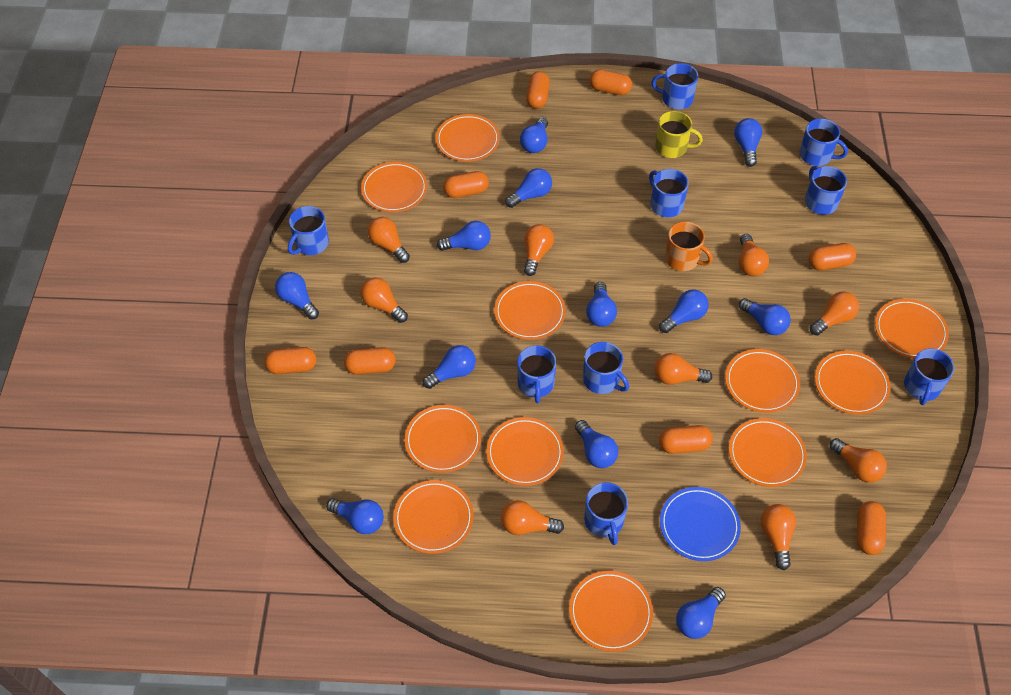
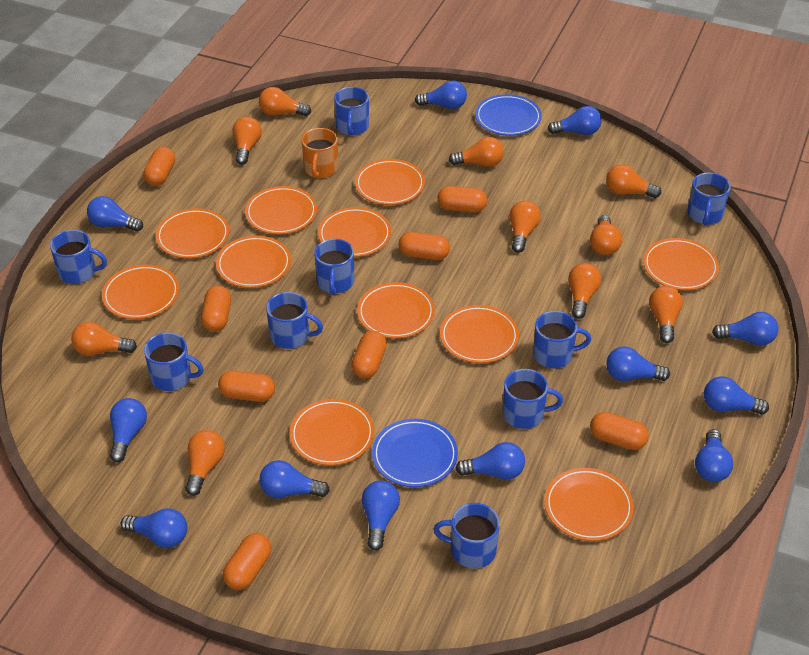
blue plate: 1 -> 2
orange light bulb: 9 -> 10
yellow mug: 1 -> 0

